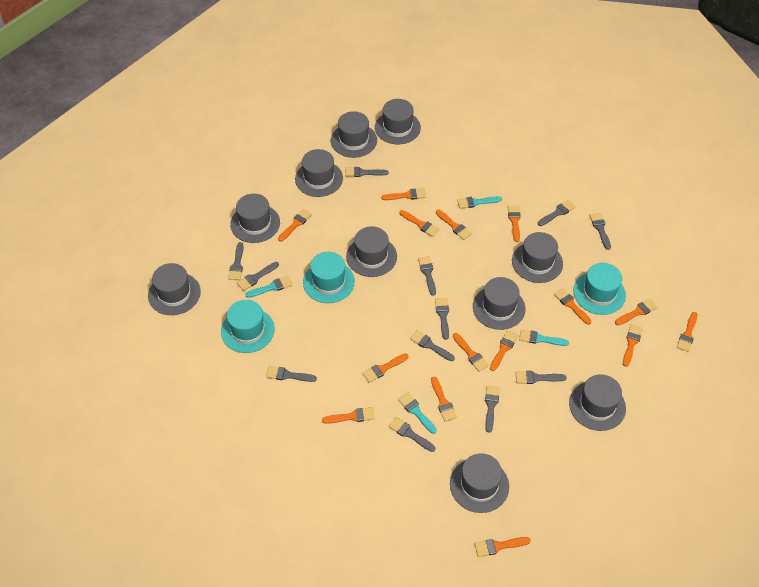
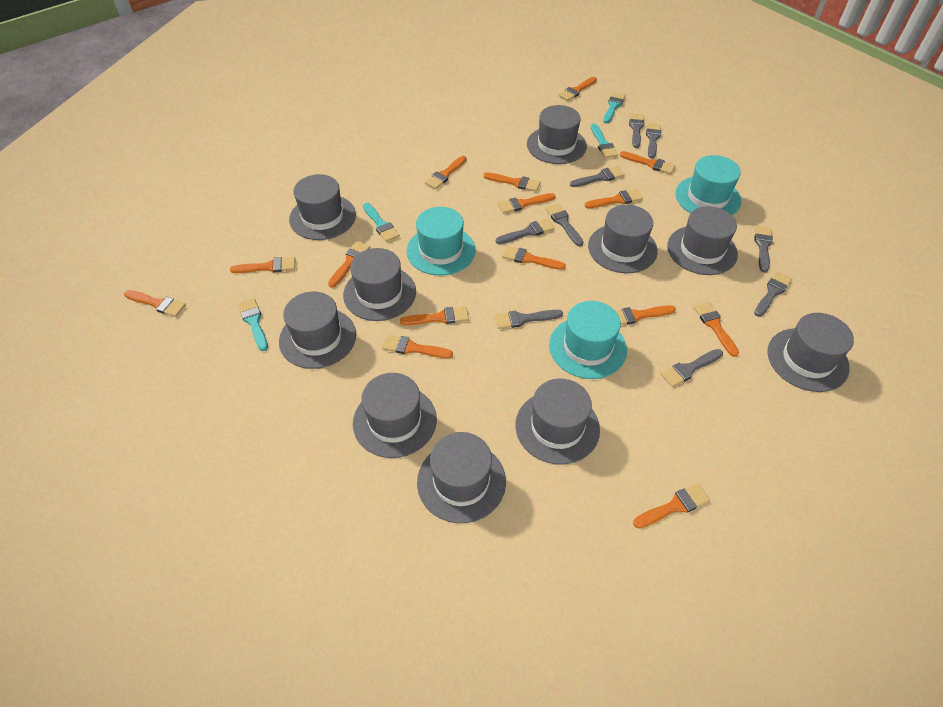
grey brush: 12 -> 9

